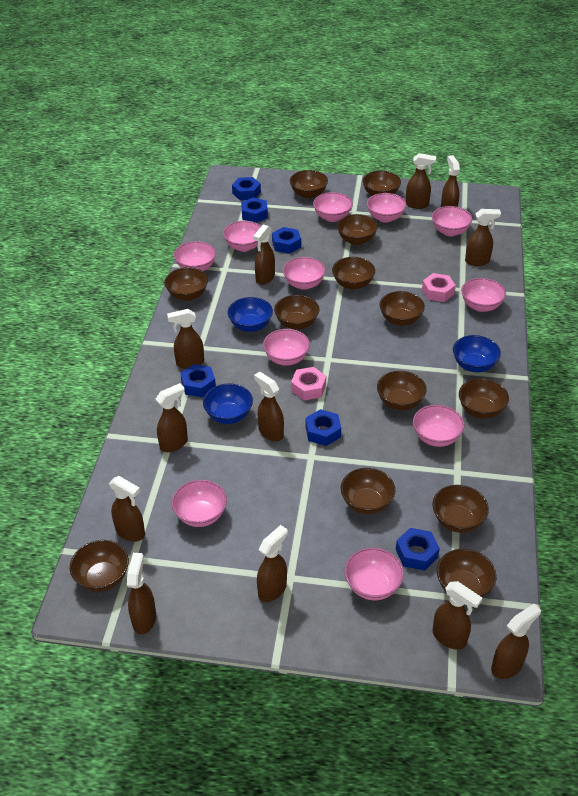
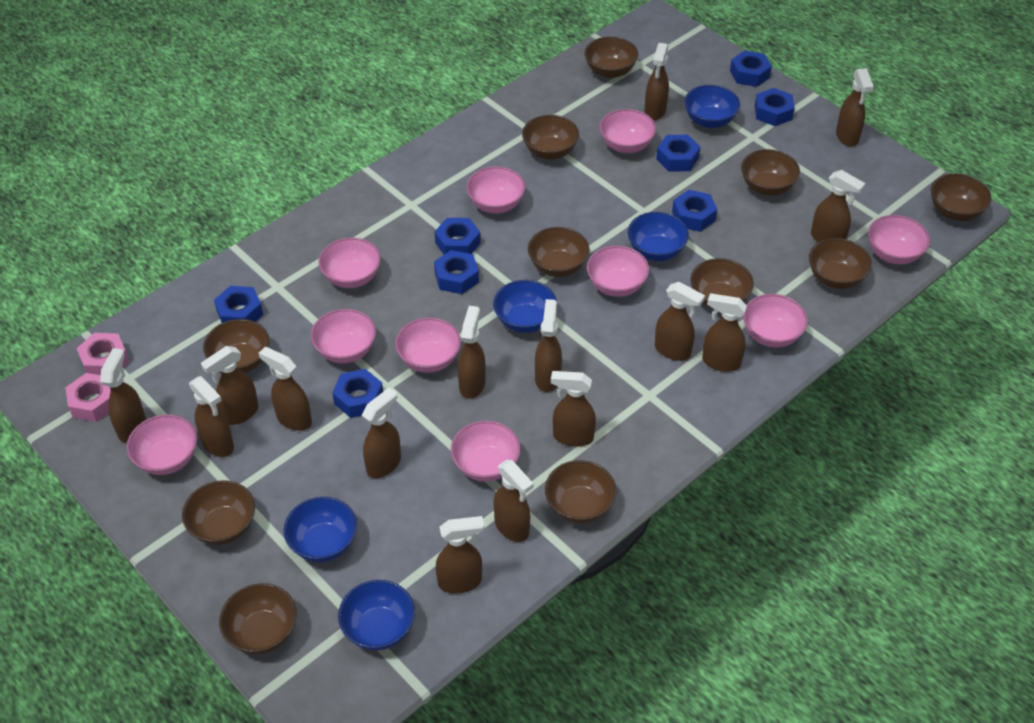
blue bowl: 3 -> 5
blue nut: 6 -> 8
brown bowl: 13 -> 11
brown spray bottle: 12 -> 15
pink bowl: 11 -> 10

